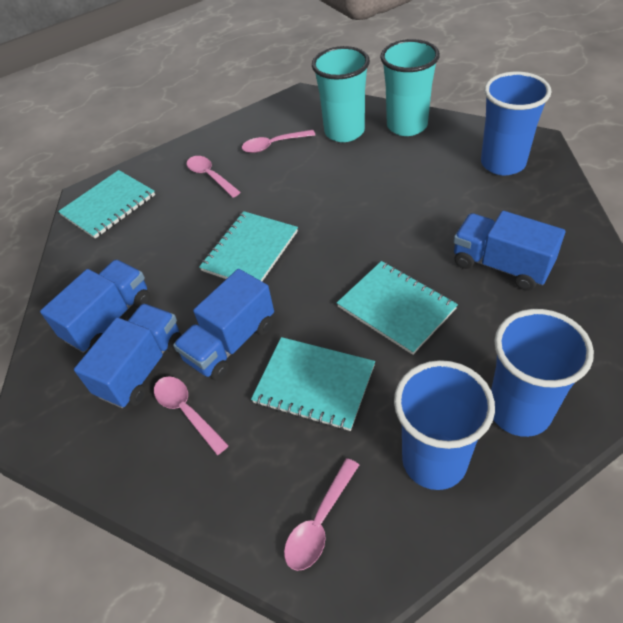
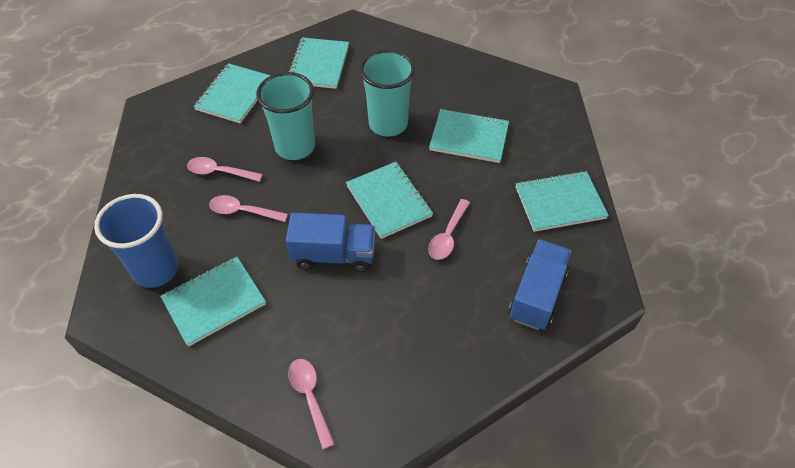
blue cup: 3 -> 1
blue truck: 4 -> 2
turquoise notebook: 4 -> 6

